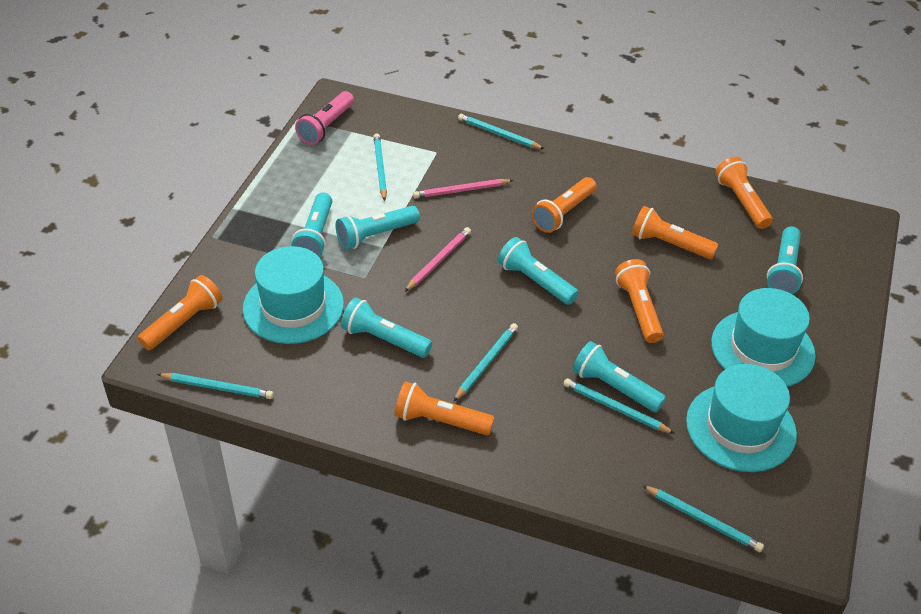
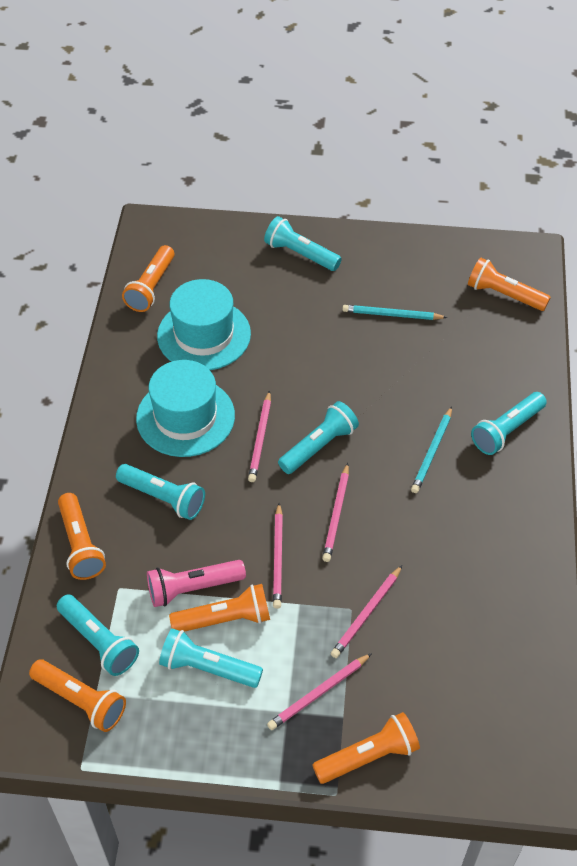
pink pencil: 2 -> 5
turquoise hat: 3 -> 2
turquoise pencil: 6 -> 2

